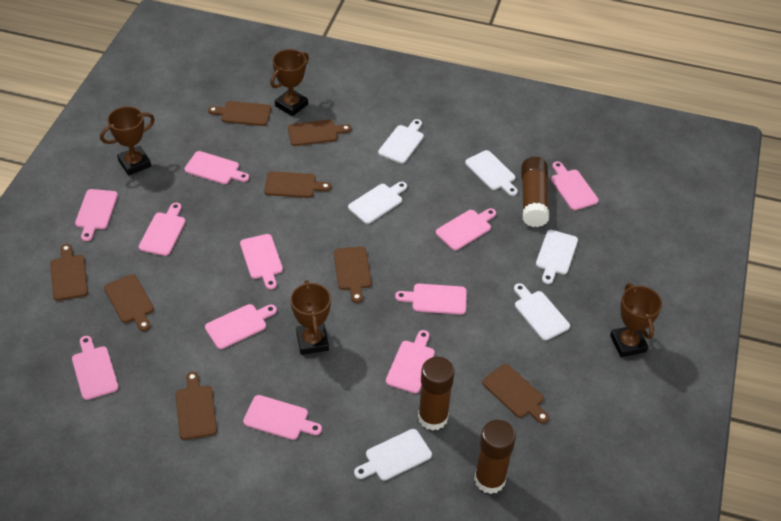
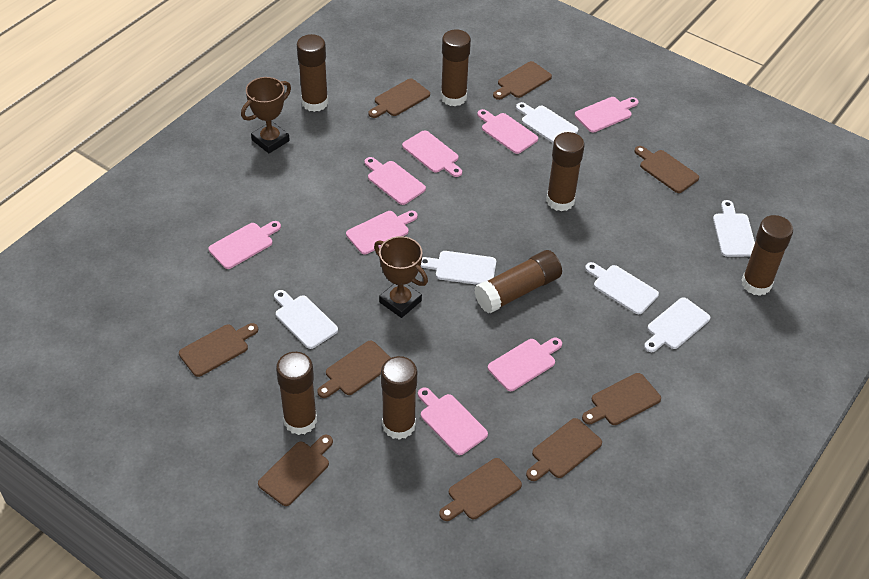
brown cutting board: 8 -> 9
brown glue stick: 3 -> 7
brown trophy: 4 -> 2
pink cutting board: 11 -> 8

